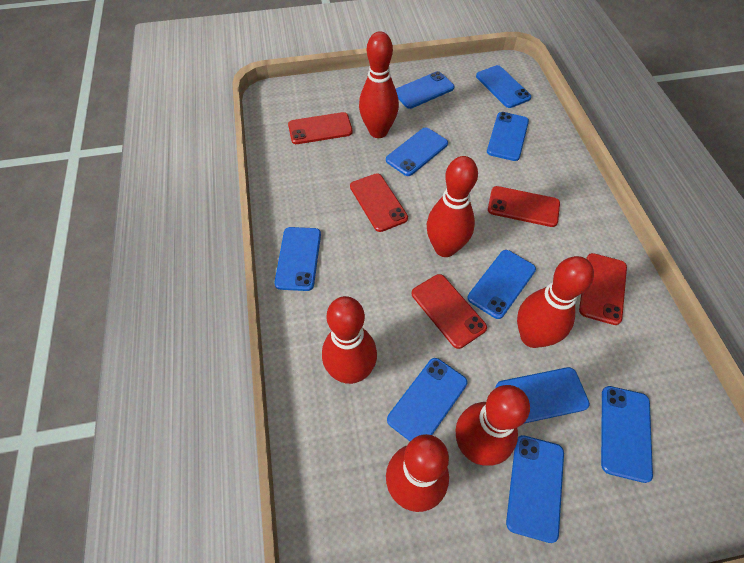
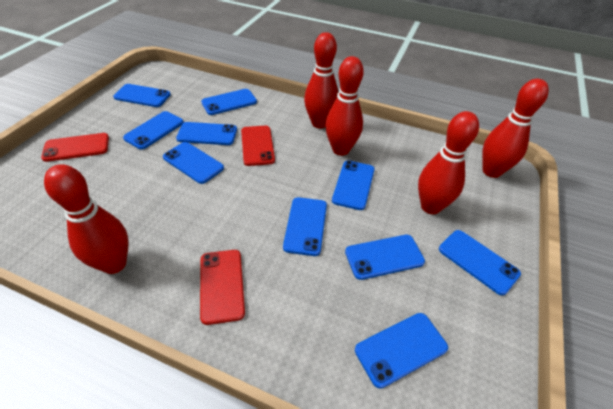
red bowling pin: 6 -> 5
red phone: 5 -> 3

